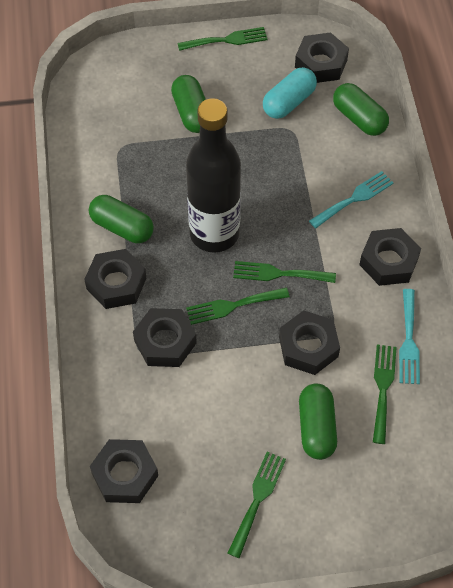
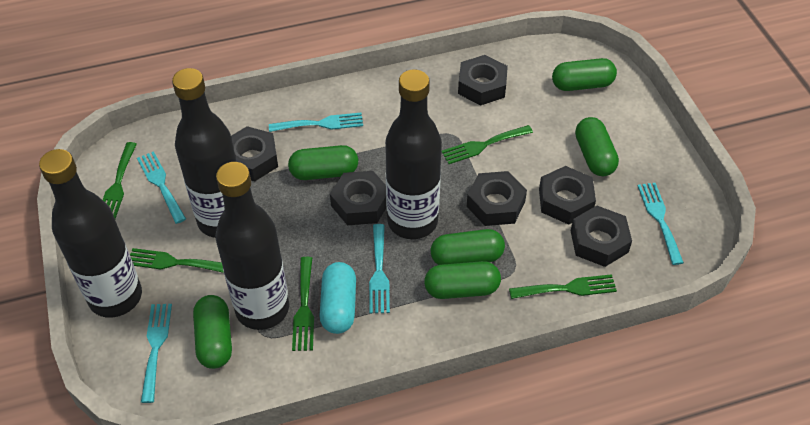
black bottle: 1 -> 4
green capsule: 4 -> 6
turquoise fork: 2 -> 5

